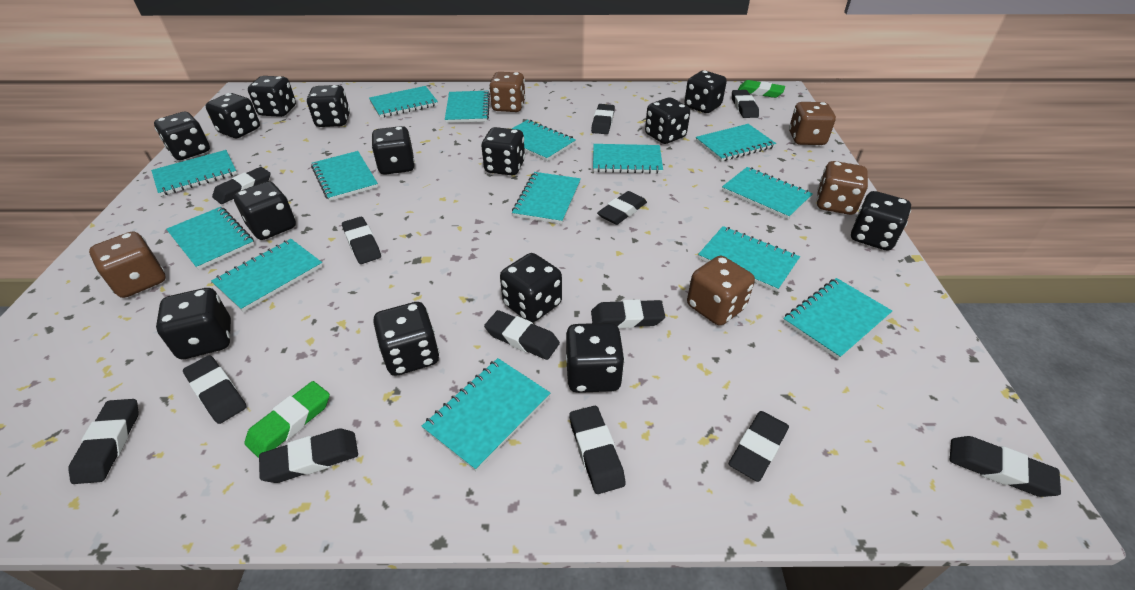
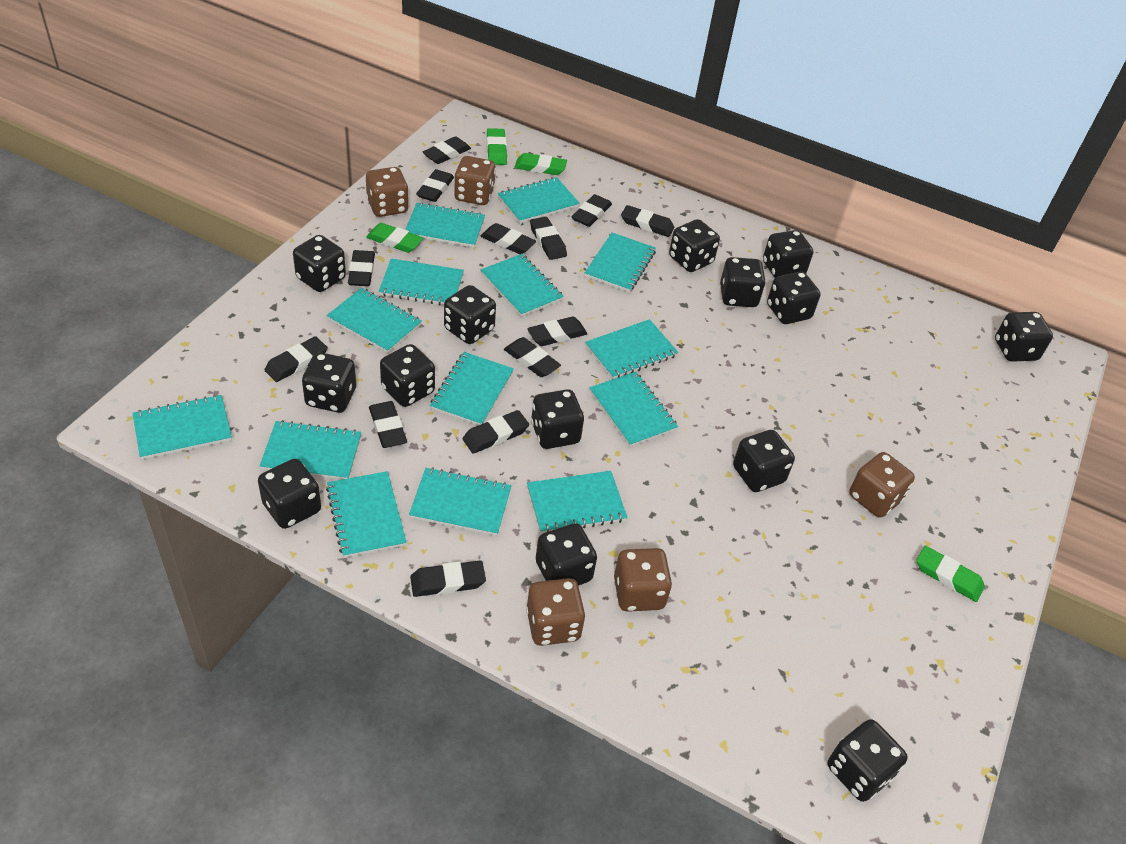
green eraser: 2 -> 4

